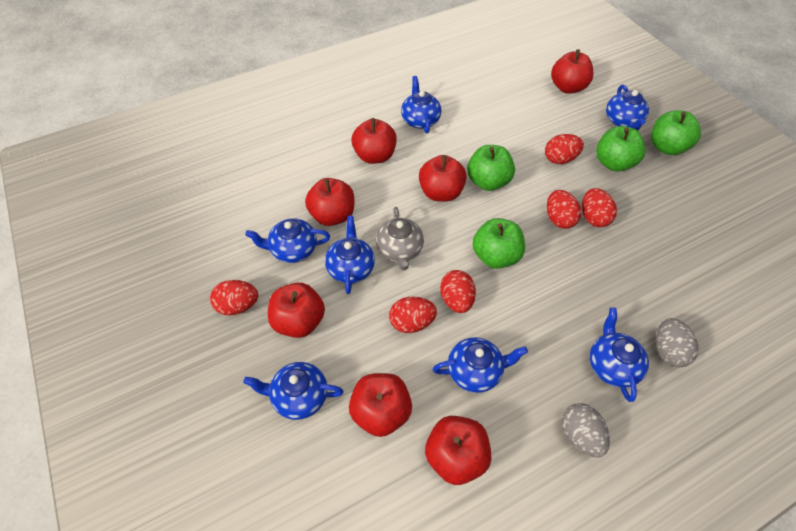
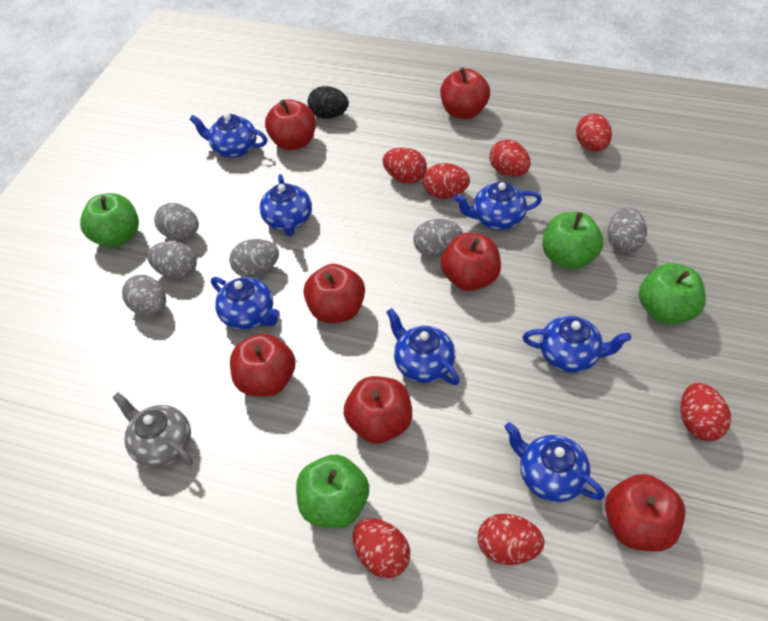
black egg: 0 -> 1
grey egg: 2 -> 6
red egg: 6 -> 7

